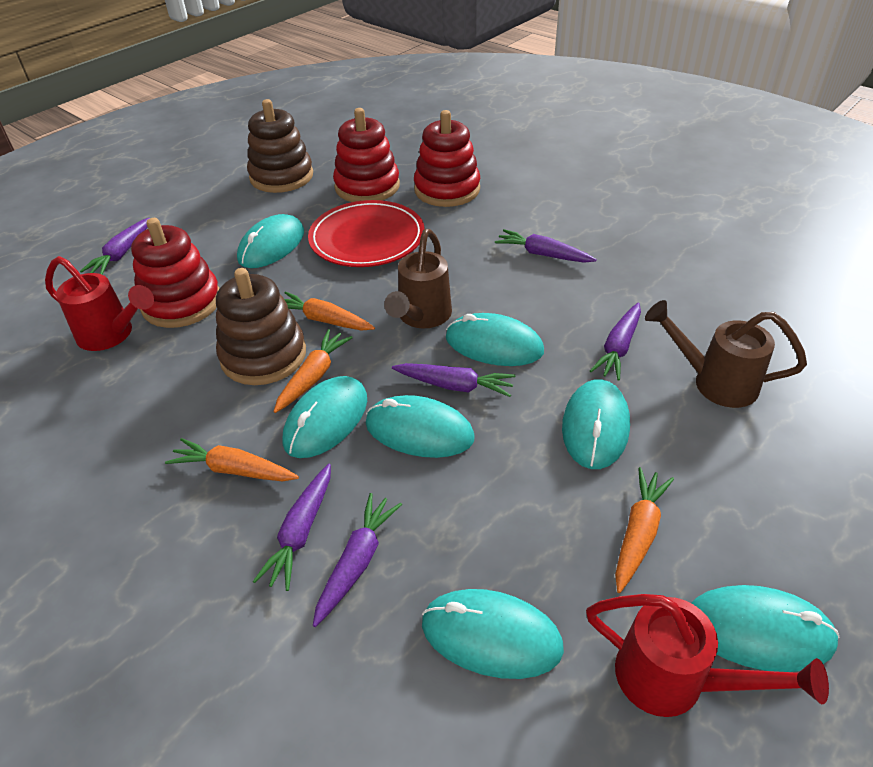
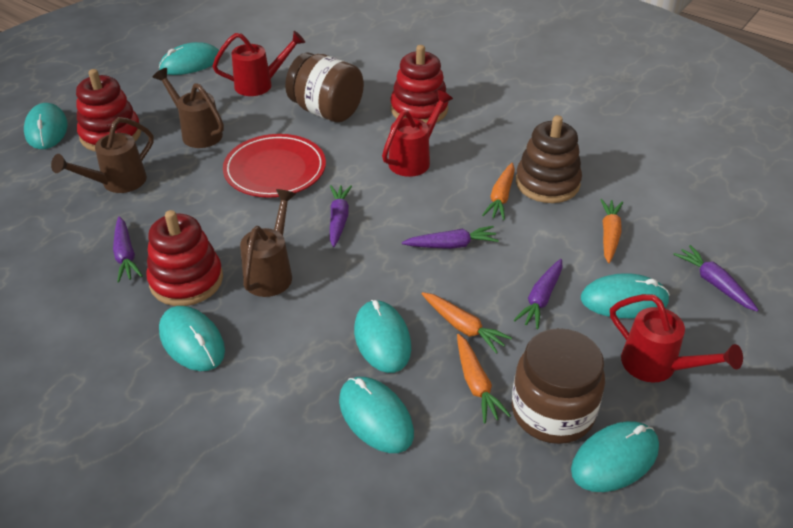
brown jar: 0 -> 2
brown stacking toy: 2 -> 1
brown watering can: 2 -> 3
purple carrot: 6 -> 5
red watering can: 2 -> 3

